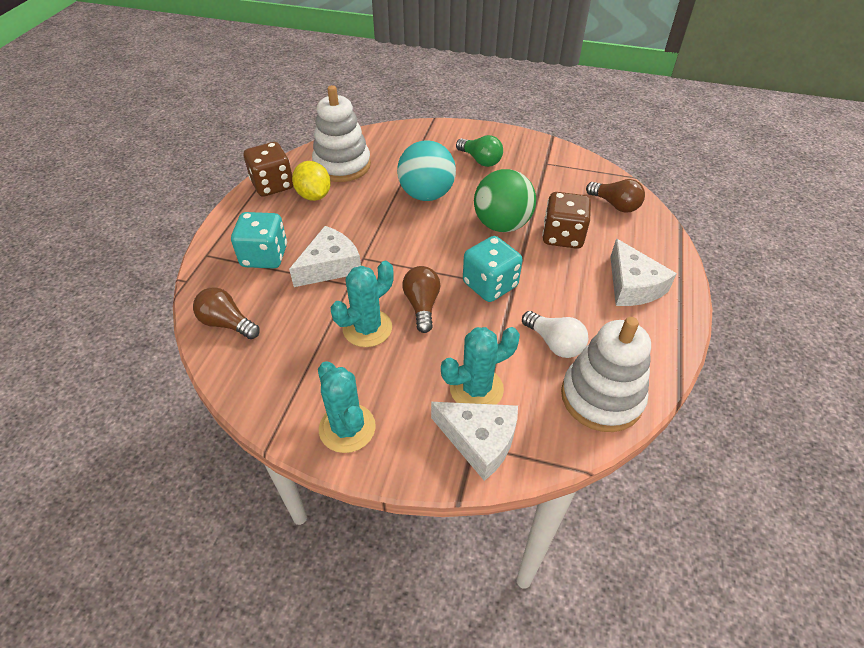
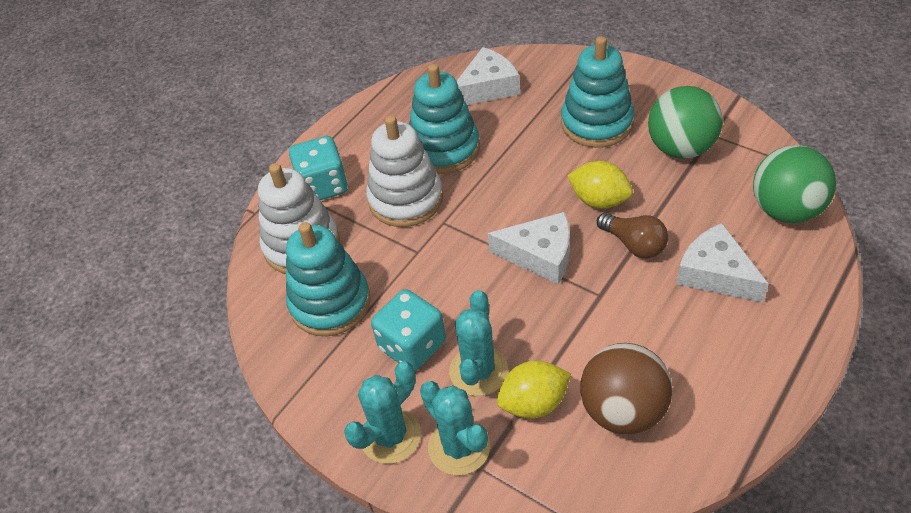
brown ball: 0 -> 1
brown dice: 2 -> 0
brown light bulb: 3 -> 1
green ball: 1 -> 2
green light bulb: 1 -> 0
turquoise ball: 1 -> 0
turquoise stacking toy: 0 -> 3
white light bulb: 1 -> 0
yellow lemon: 1 -> 2

